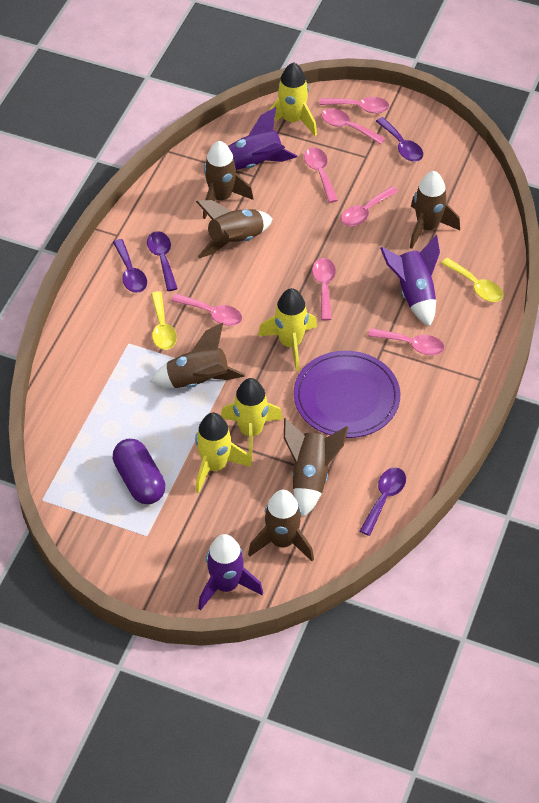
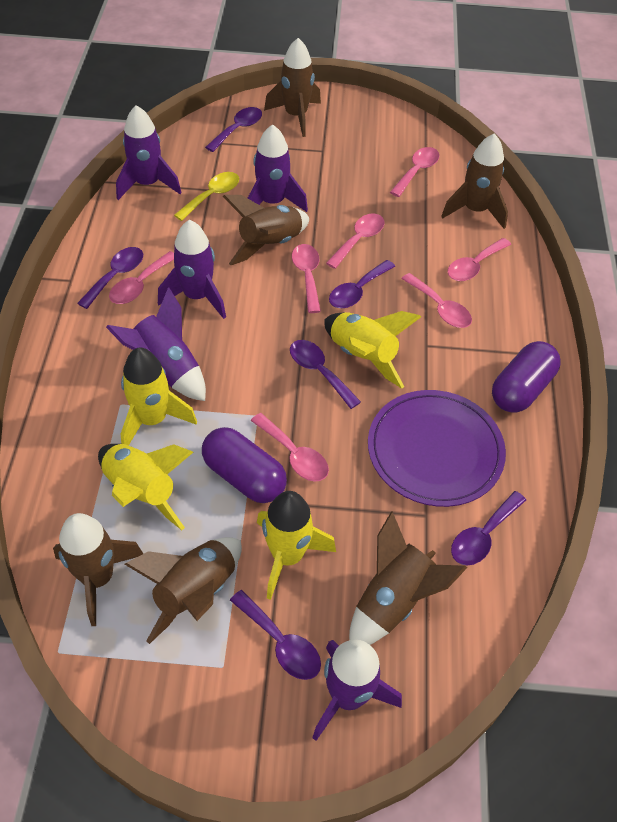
purple capsule: 1 -> 2
purple rocket: 3 -> 5
purple spoon: 4 -> 6
yellow spoon: 2 -> 1

